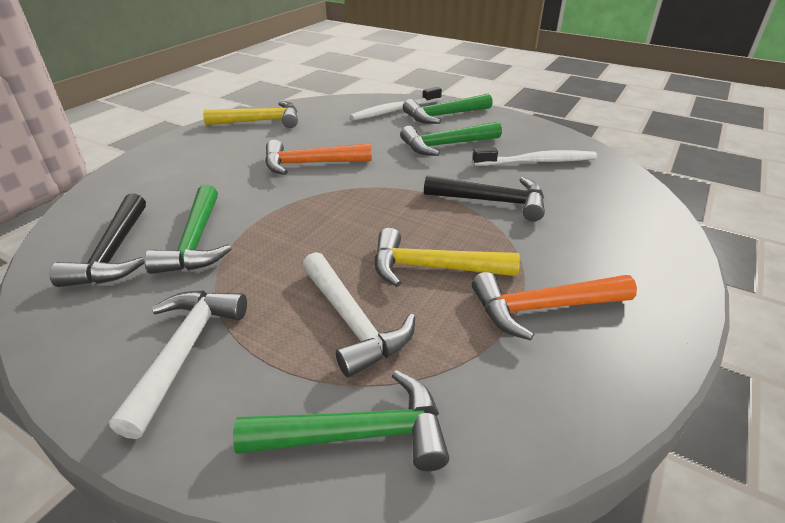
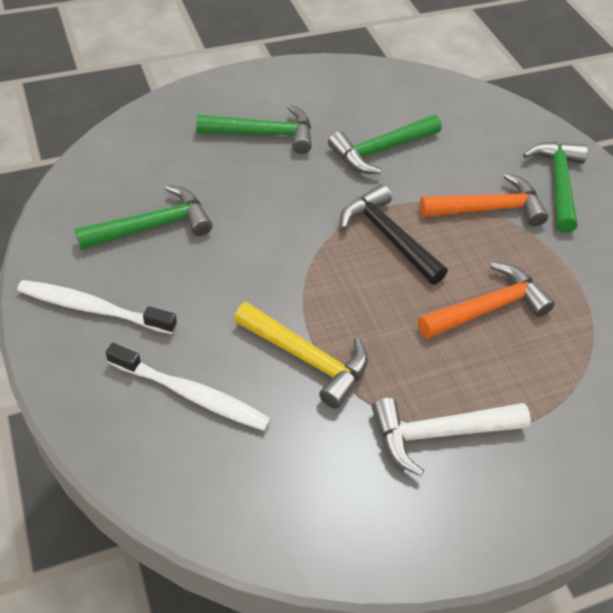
black hammer: 2 -> 1
white hammer: 2 -> 1
yellow hammer: 2 -> 1

